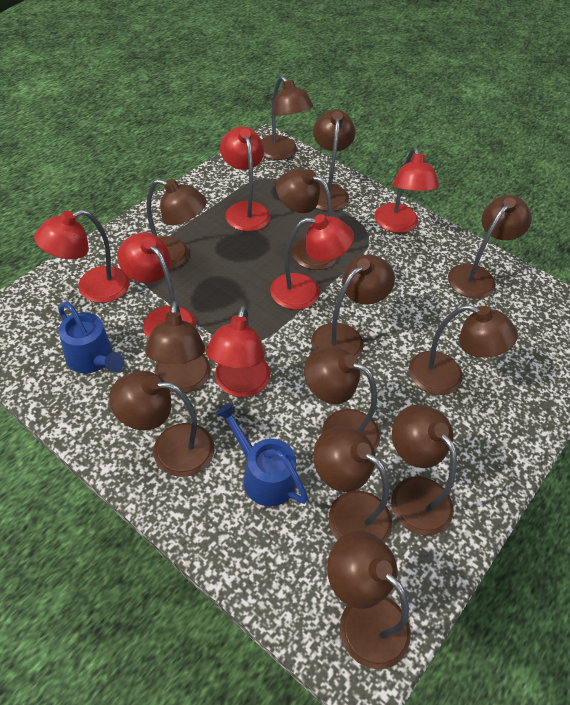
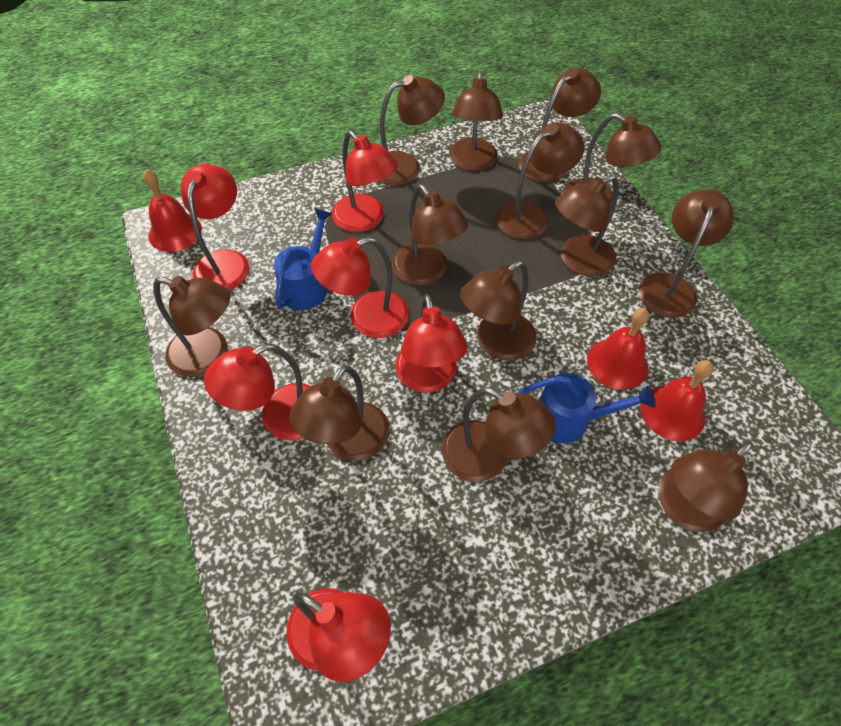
red bell: 0 -> 3

